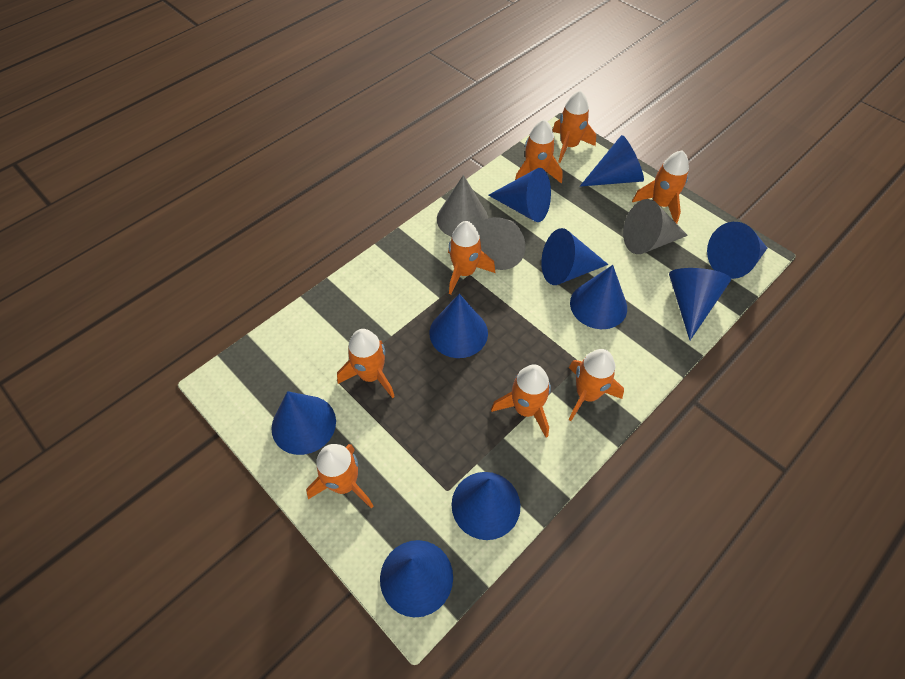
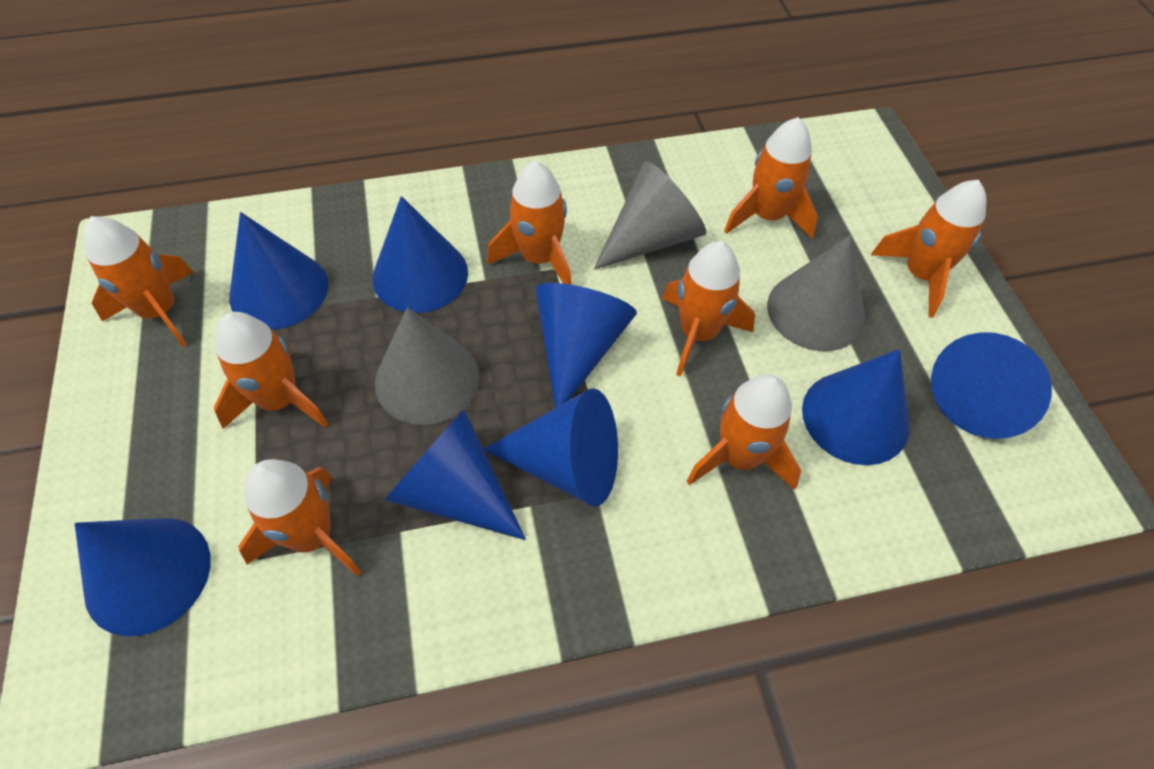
blue cone: 10 -> 8

